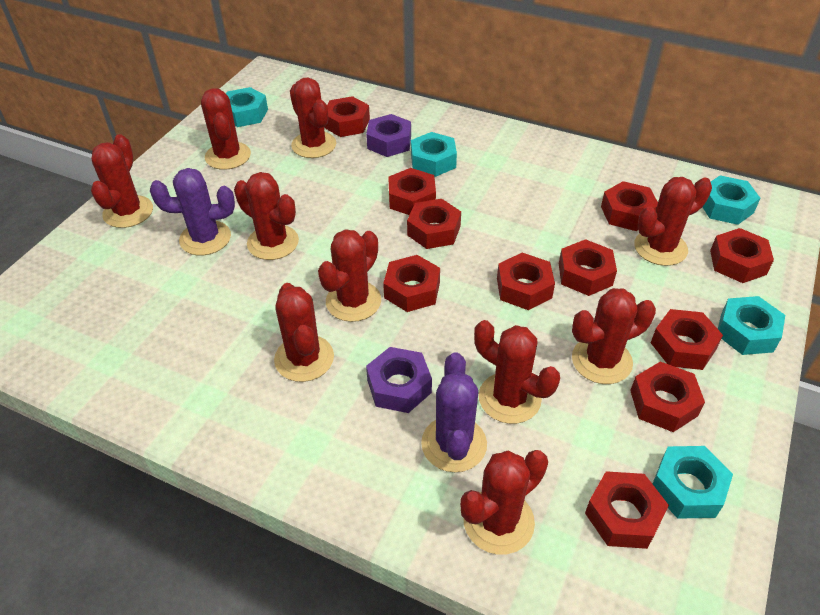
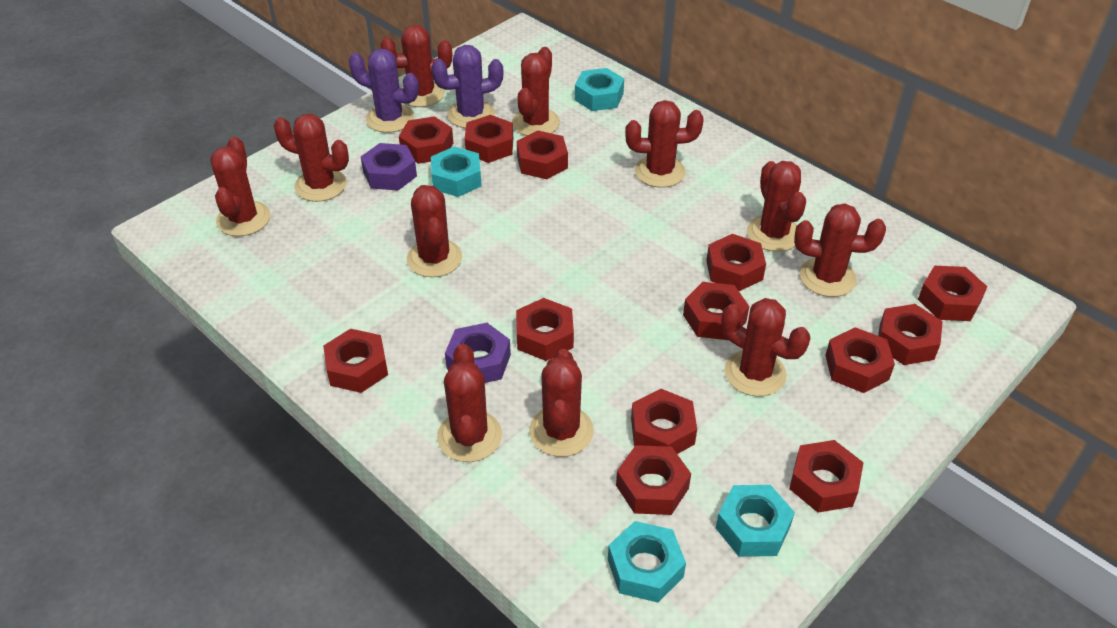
red cactus: 10 -> 11
red nut: 11 -> 13
turquoise nut: 5 -> 4

